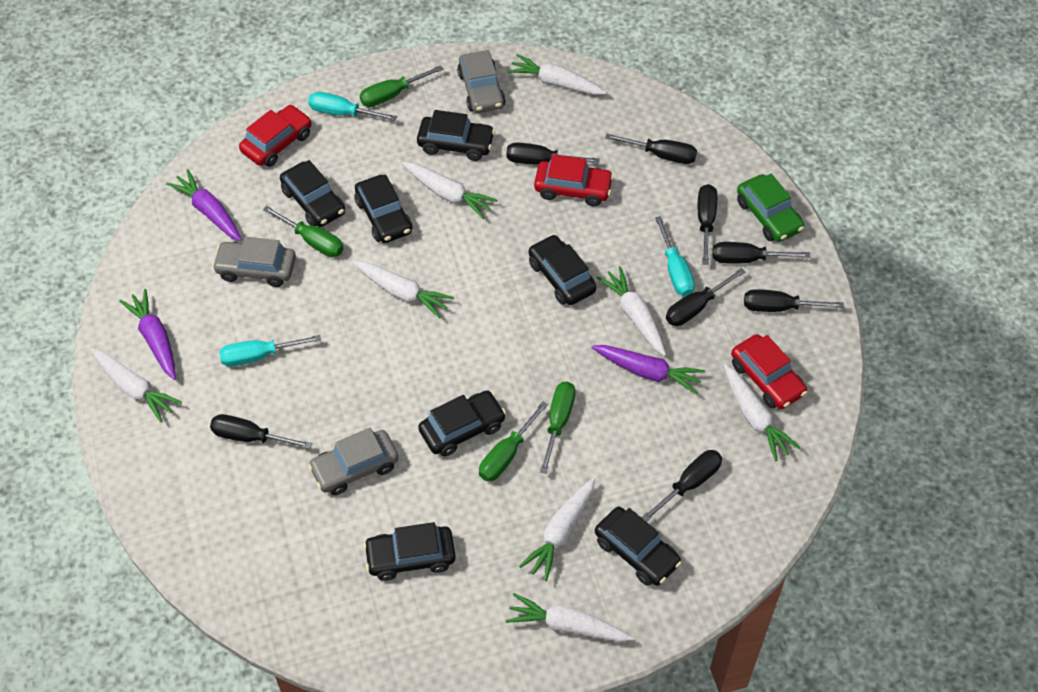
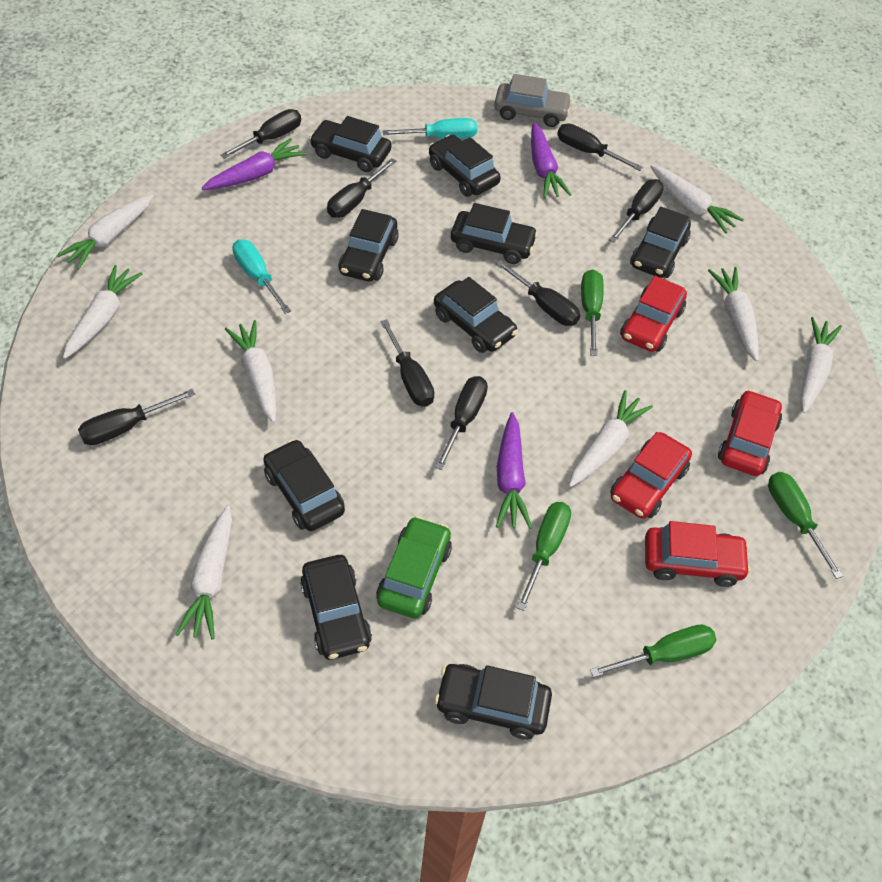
black car: 7 -> 9
grey car: 3 -> 1
red car: 3 -> 4
turquoise screwdriver: 3 -> 2

